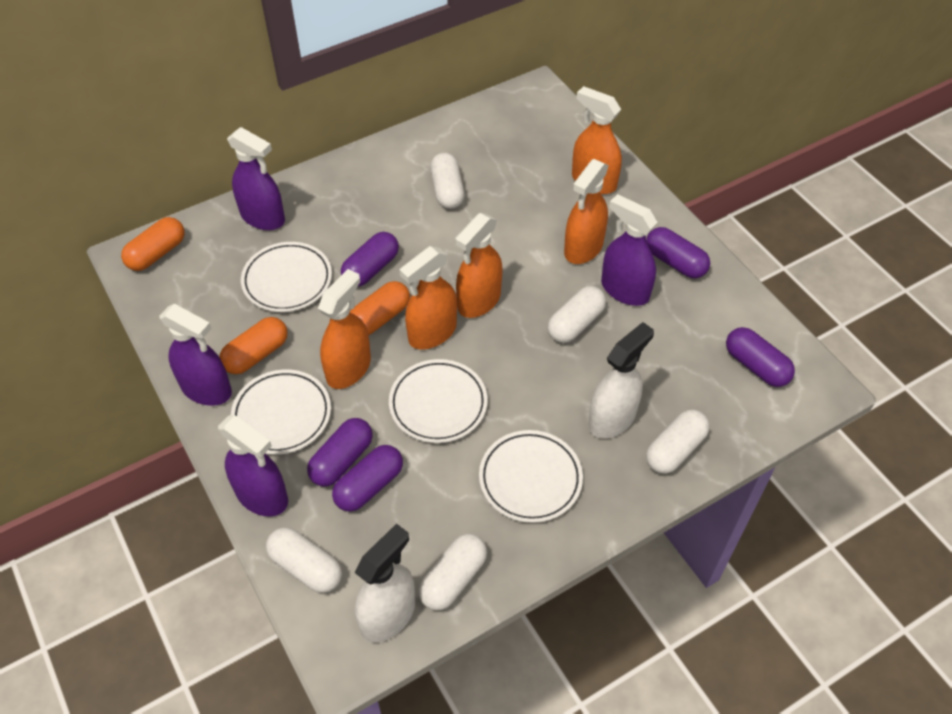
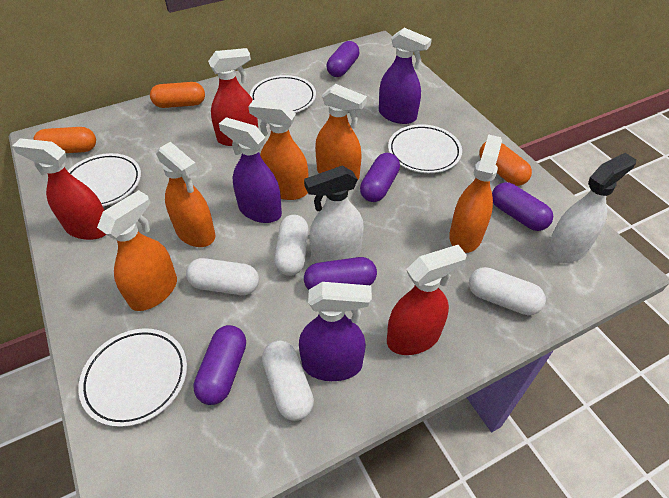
purple spray bottle: 4 -> 3
red spray bottle: 0 -> 3
white capsule: 5 -> 4

